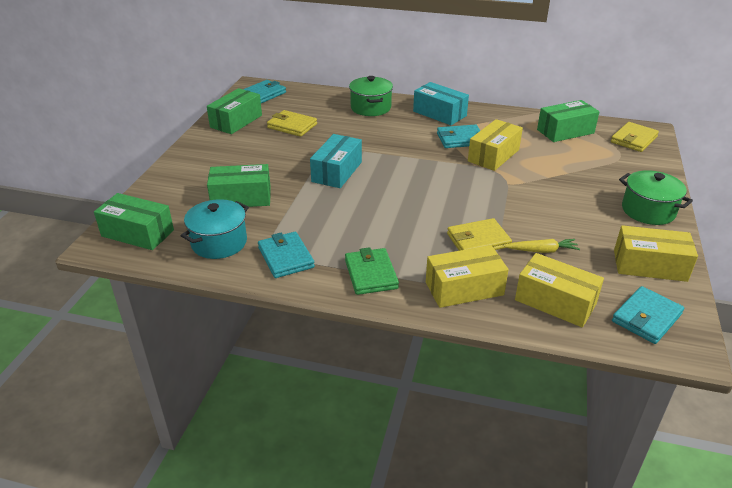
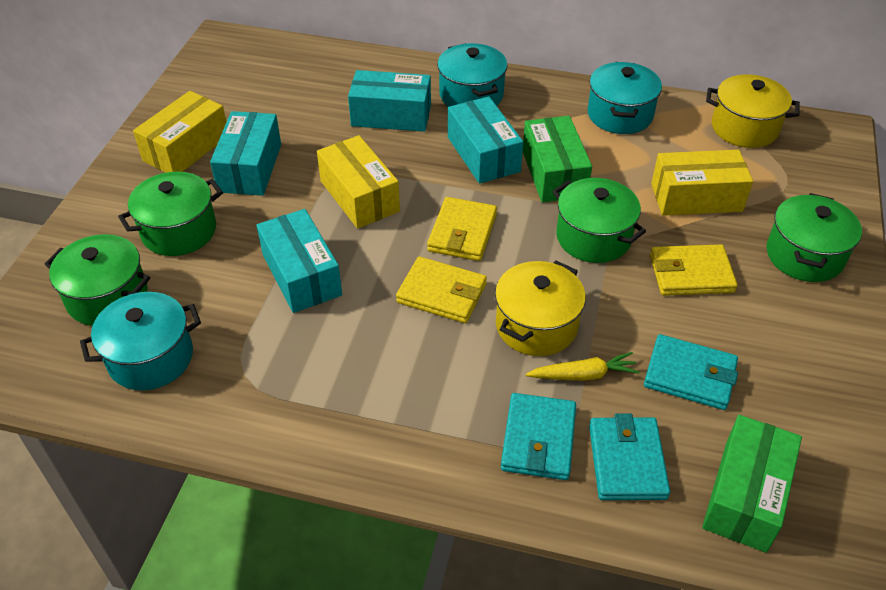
green box: 4 -> 2
green pot: 2 -> 4
green wallet: 1 -> 0
turquoise box: 2 -> 4
turquoise pot: 1 -> 3
turquoise wallet: 4 -> 3
yellow box: 4 -> 3
yellow pot: 0 -> 2

